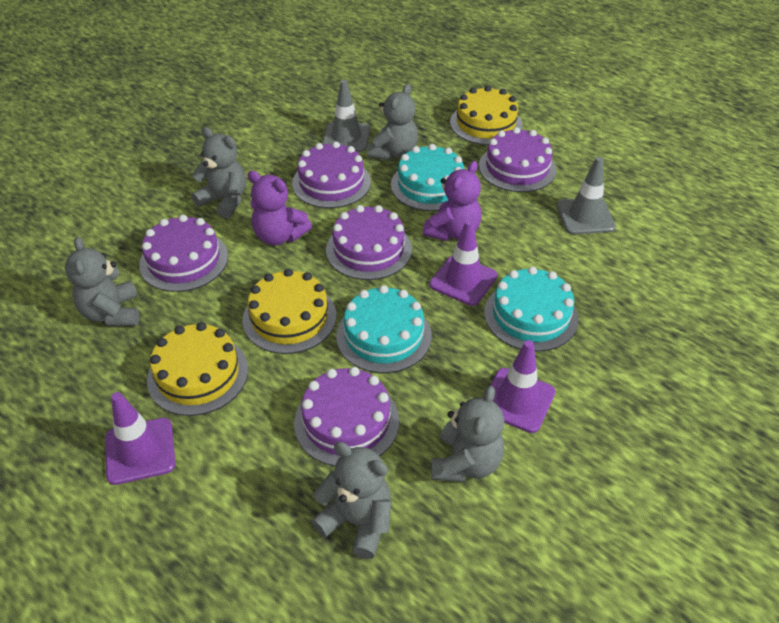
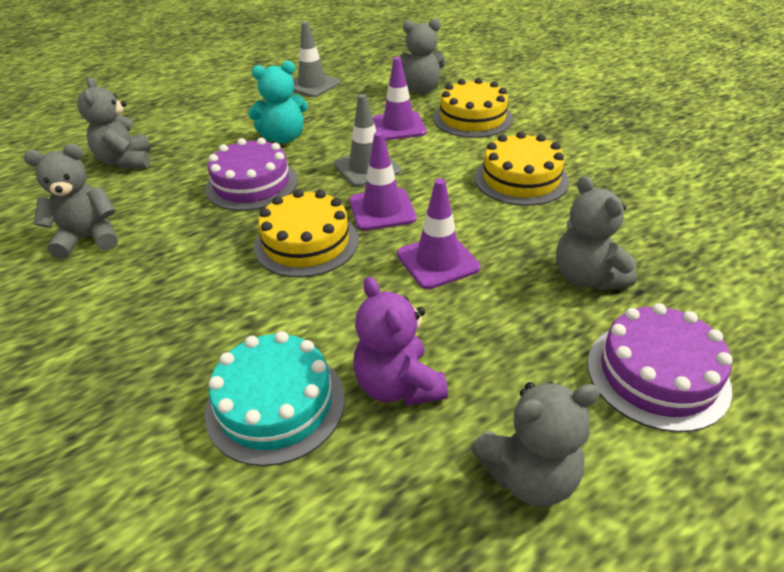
purple cake: 5 -> 2
purple teddy bear: 2 -> 1
turquoise cake: 3 -> 1
turquoise teddy bear: 0 -> 1

